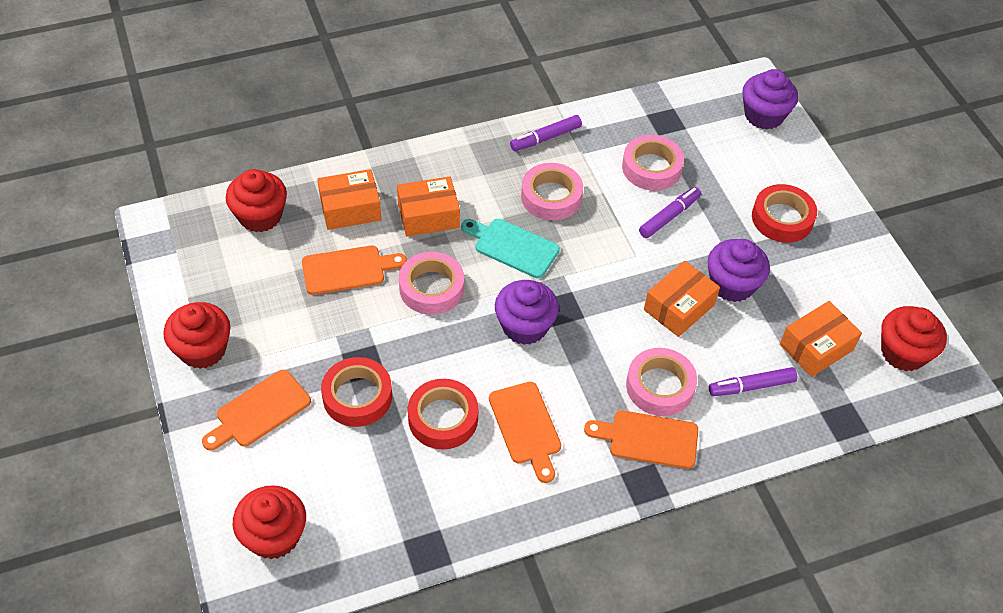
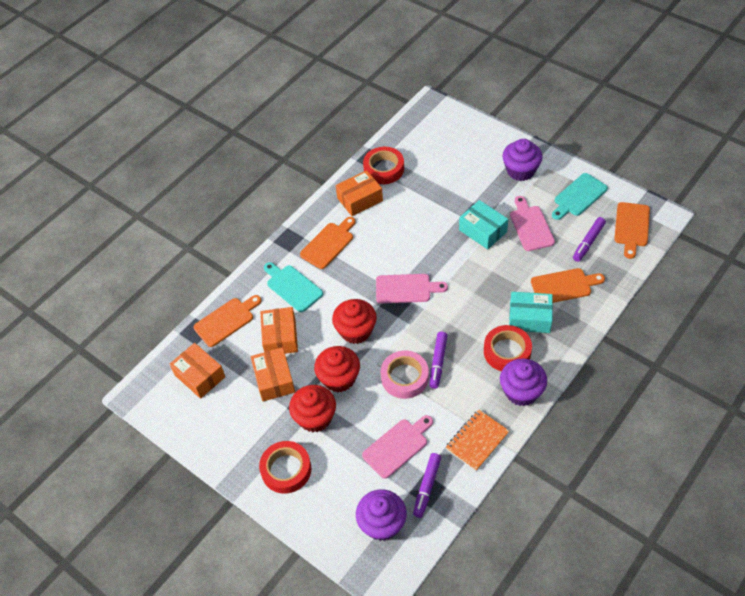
orange notebook: 0 -> 1
pink cutting board: 0 -> 3
pink tape: 4 -> 1
red cupcake: 4 -> 3
turquoise box: 0 -> 2
turquoise cutting board: 1 -> 2

